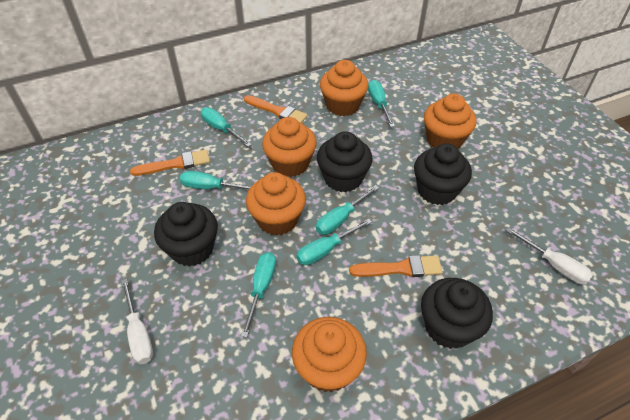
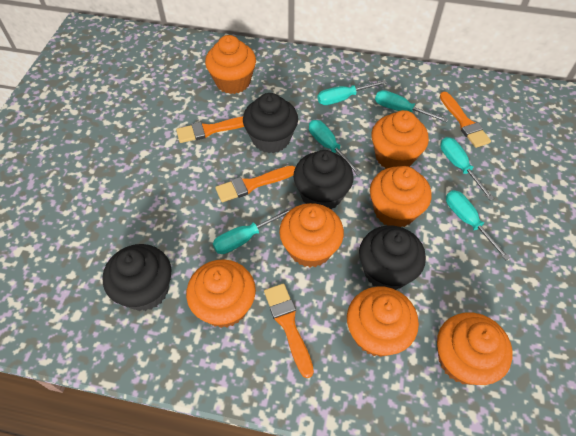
orange brush: 3 -> 4
orange cupcake: 5 -> 7
white screwdriver: 2 -> 0

